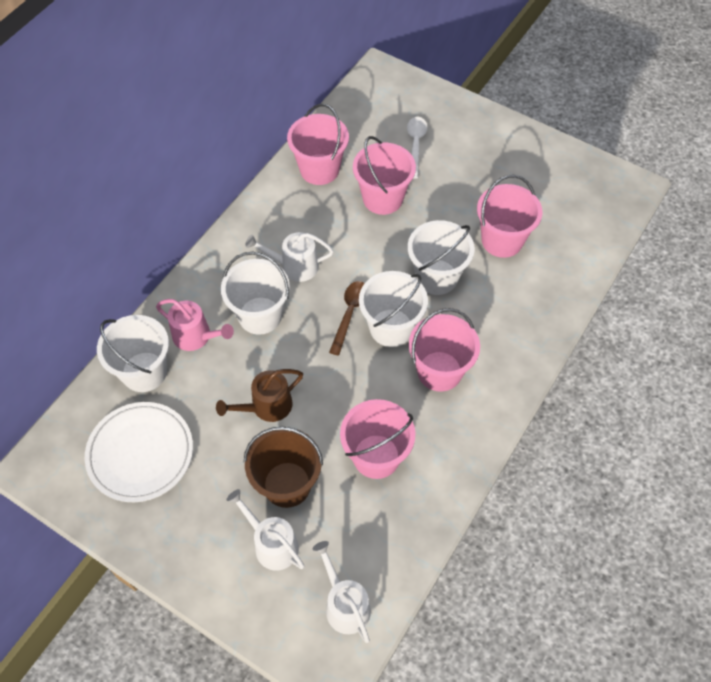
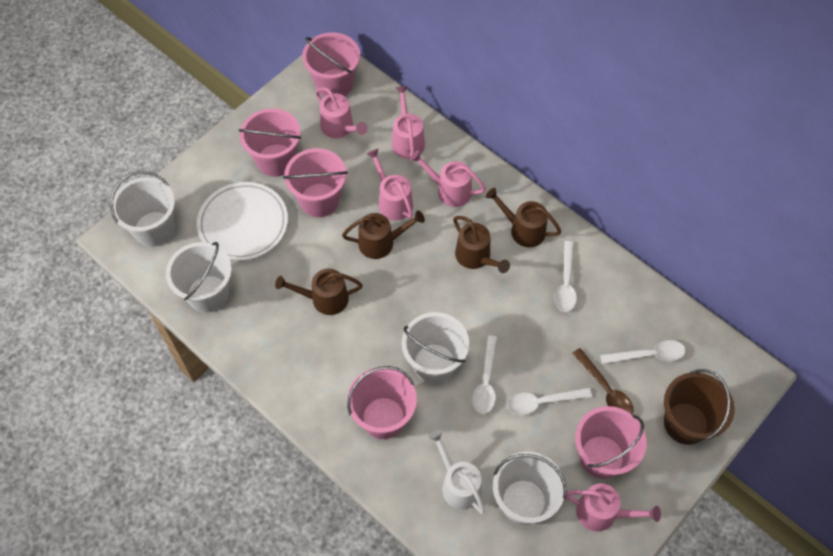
brown watering can: 1 -> 4
pink watering can: 1 -> 5
white spoon: 1 -> 4
white watering can: 3 -> 1

